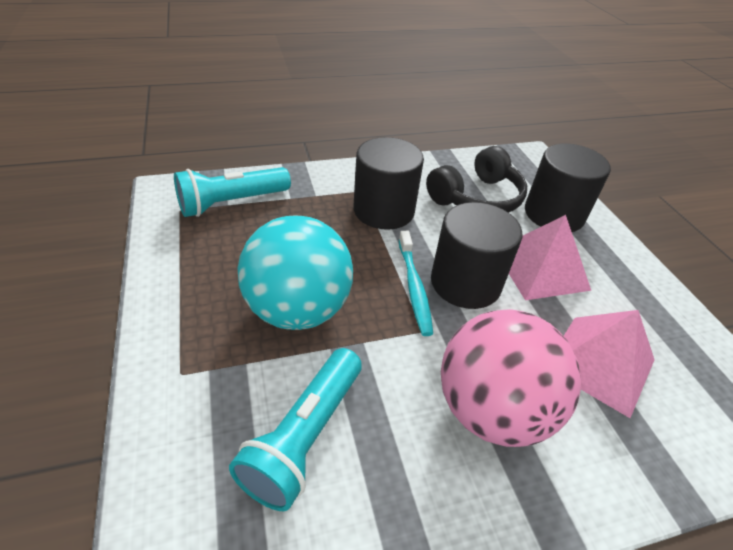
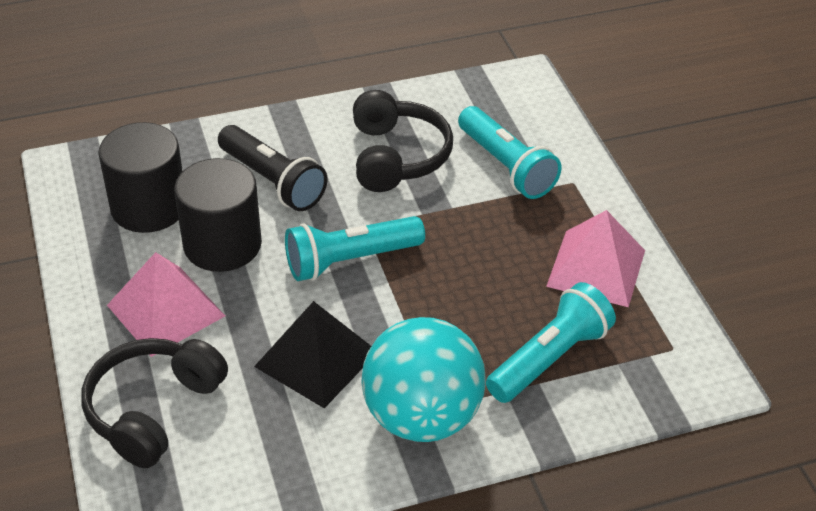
black cylinder: 3 -> 2
black flashlight: 0 -> 1
black headphones: 1 -> 2
black pyramid: 0 -> 1
pink ball: 1 -> 0
turquoise flashlight: 2 -> 3
turquoise toothbrush: 1 -> 0

